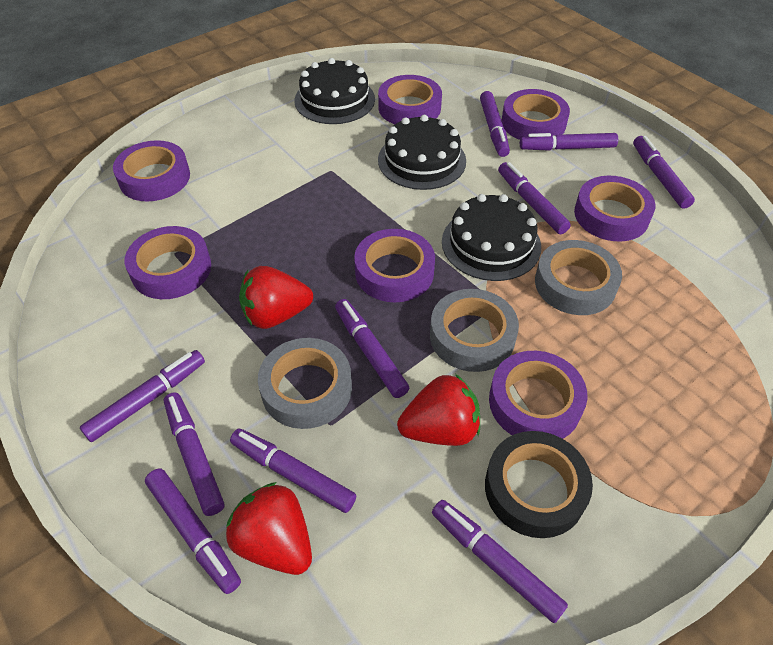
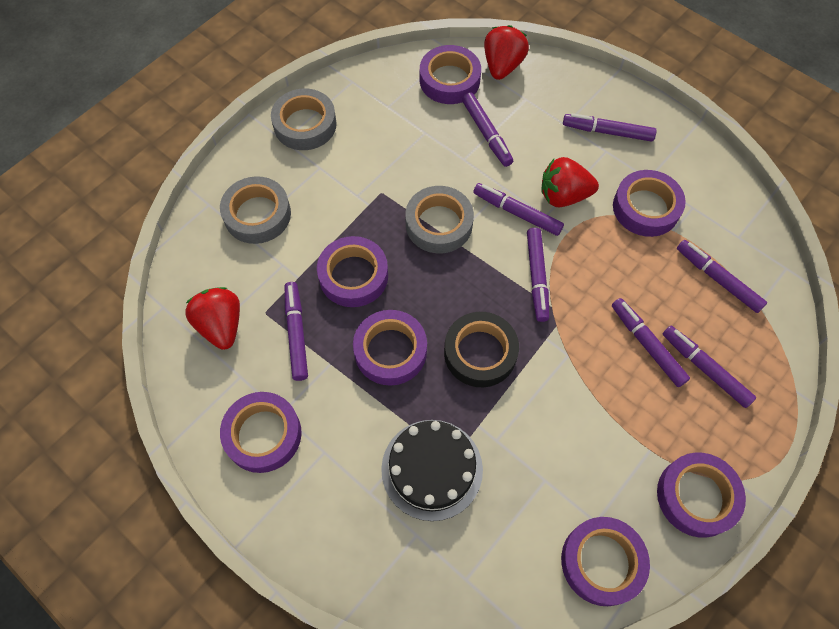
black cake: 3 -> 1
purple marker: 10 -> 8

